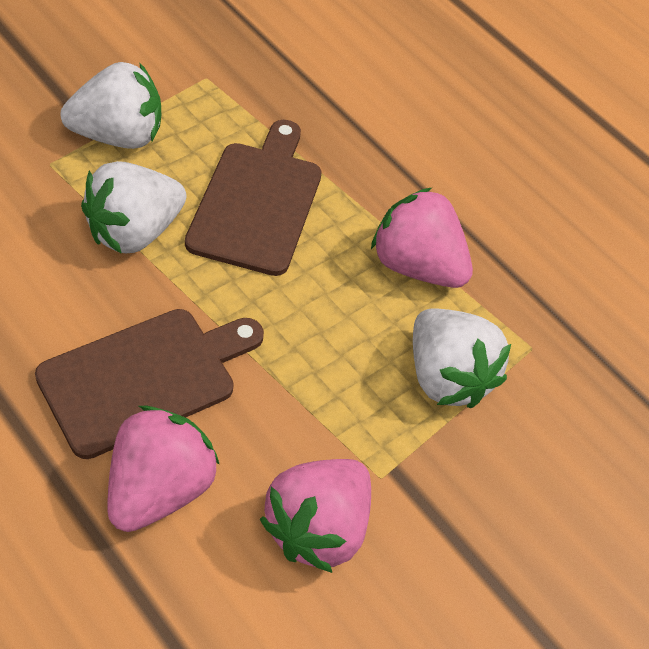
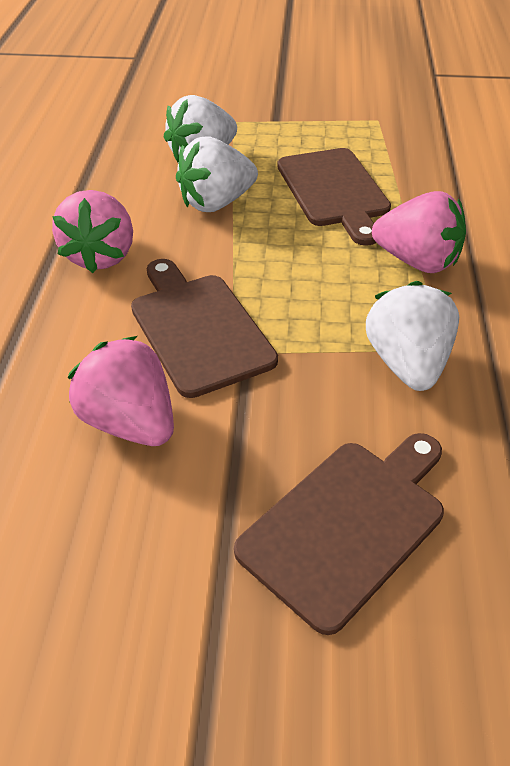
brown cutting board: 2 -> 3

